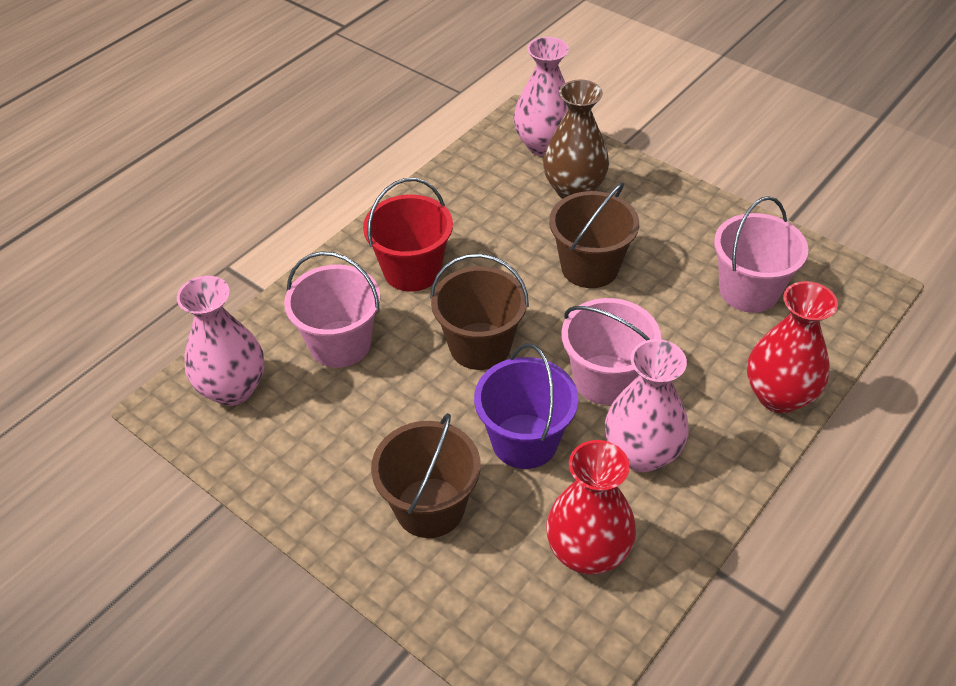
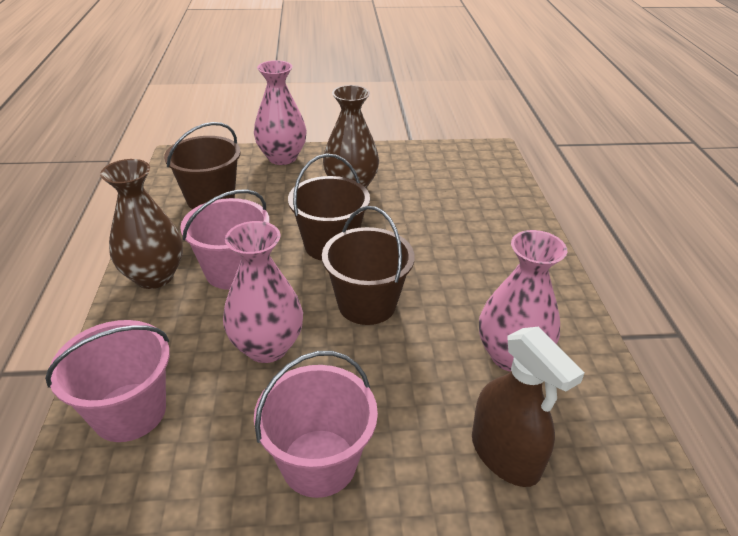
brown spray bottle: 0 -> 1
brown vase: 1 -> 2
purple bucket: 1 -> 0
red bucket: 1 -> 0
red vase: 2 -> 0

